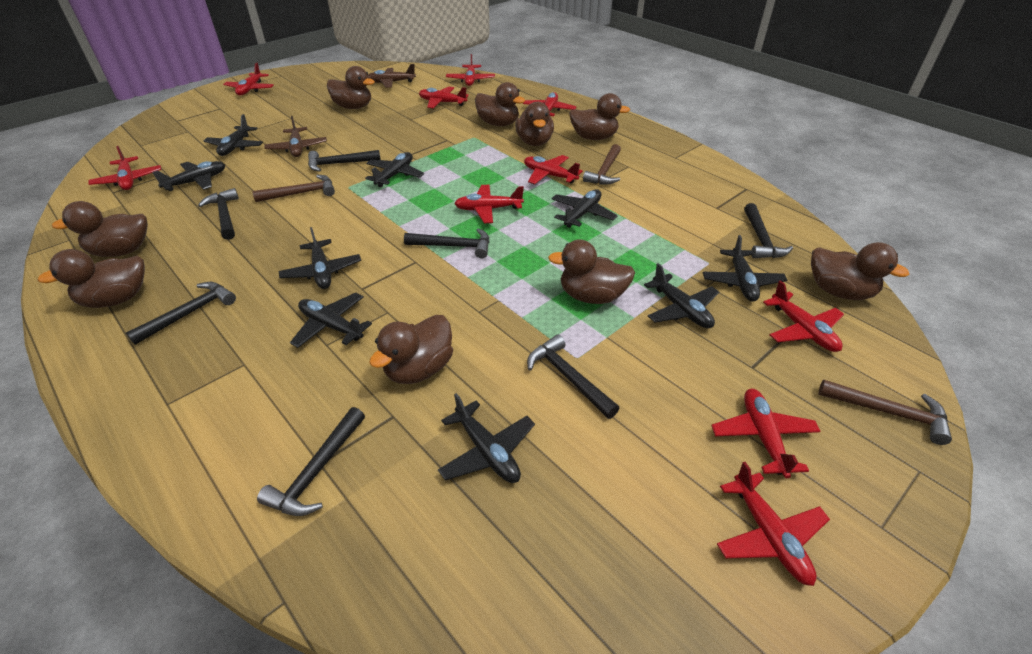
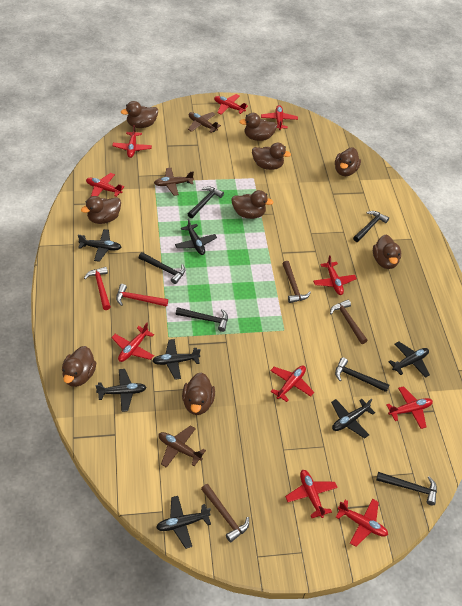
black hammer: 7 -> 6
black plane: 9 -> 7
brown plane: 2 -> 3
red hammer: 0 -> 2

